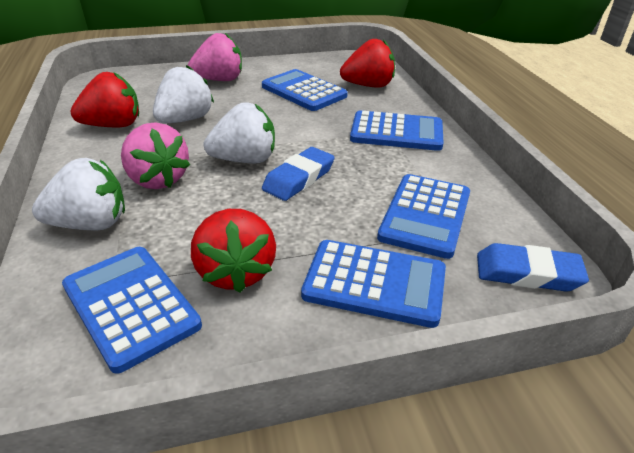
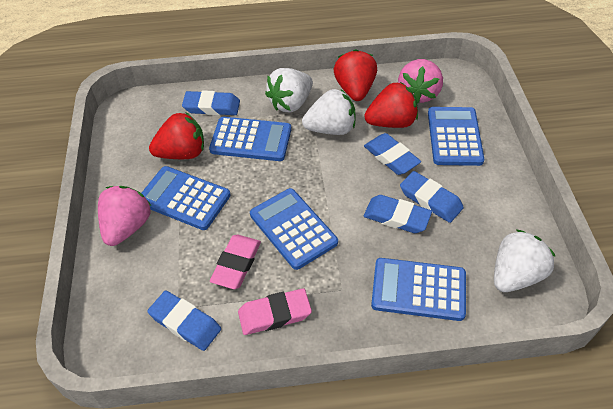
blue eraser: 2 -> 5
pink eraser: 0 -> 2

